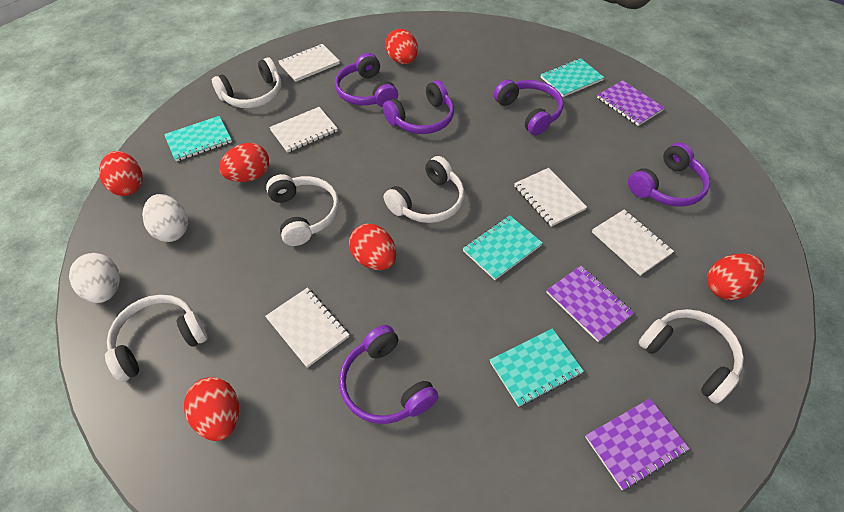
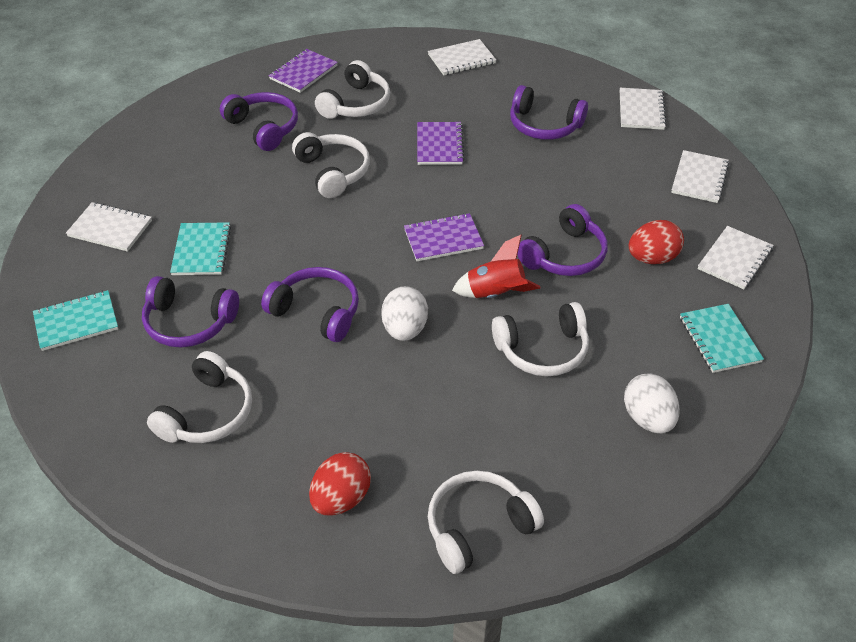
red egg: 6 -> 2
red rocket: 0 -> 1
turquoise notebook: 4 -> 3

